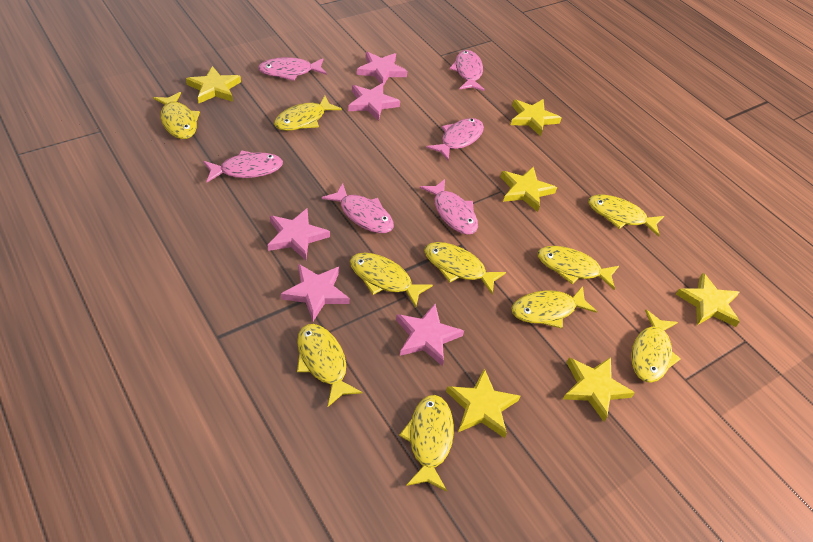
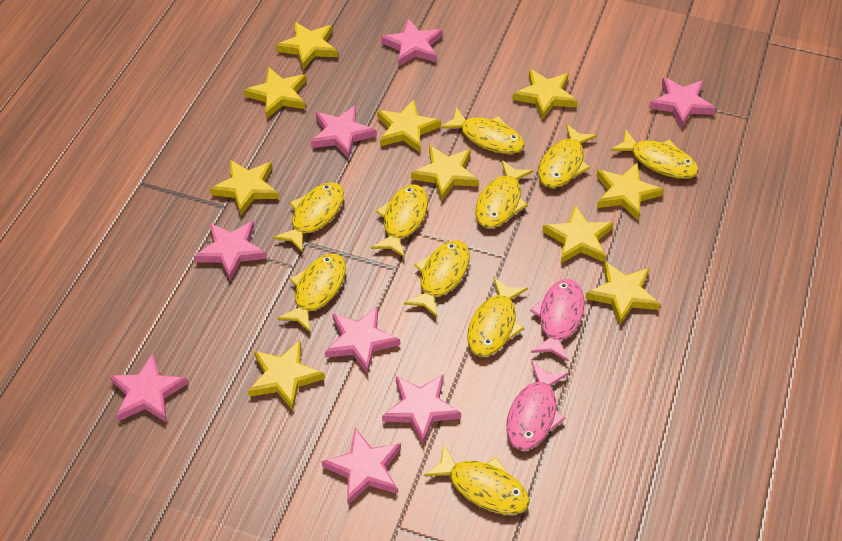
pink fish: 6 -> 2
pink star: 5 -> 8
yellow star: 6 -> 10

